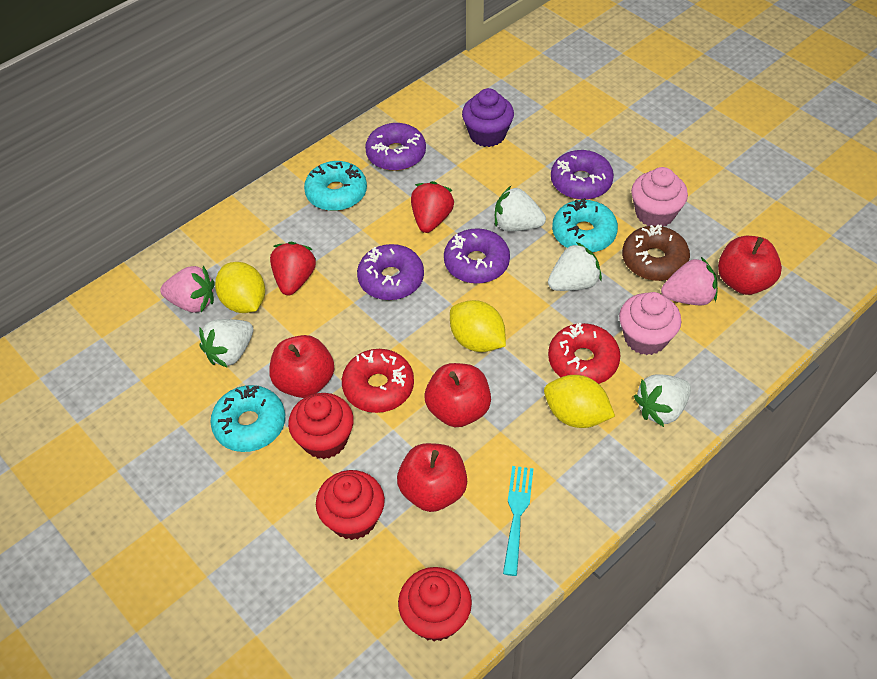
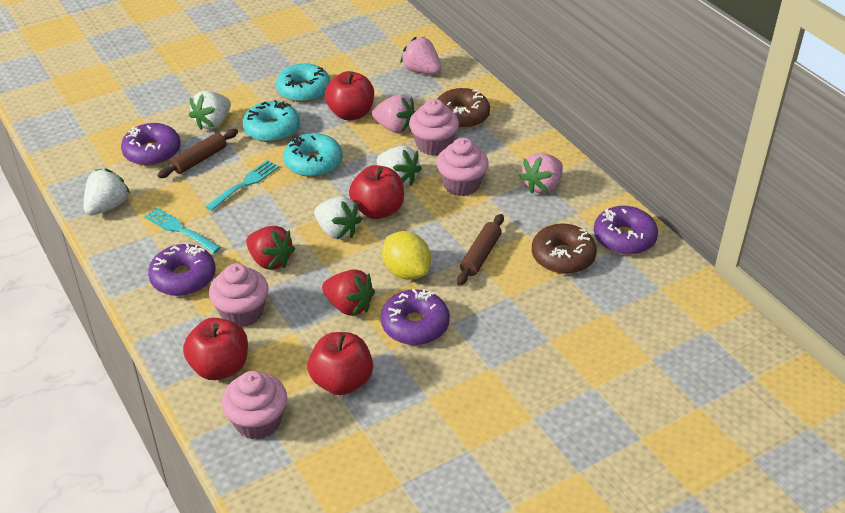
brown donut: 1 -> 2
brown rolling pin: 0 -> 2
pink cupcake: 2 -> 4
pink strawberry: 2 -> 3
purple cupcake: 1 -> 0
red cupcake: 3 -> 0
red donut: 2 -> 0
turquoise fork: 1 -> 2
yellow lemon: 3 -> 1

